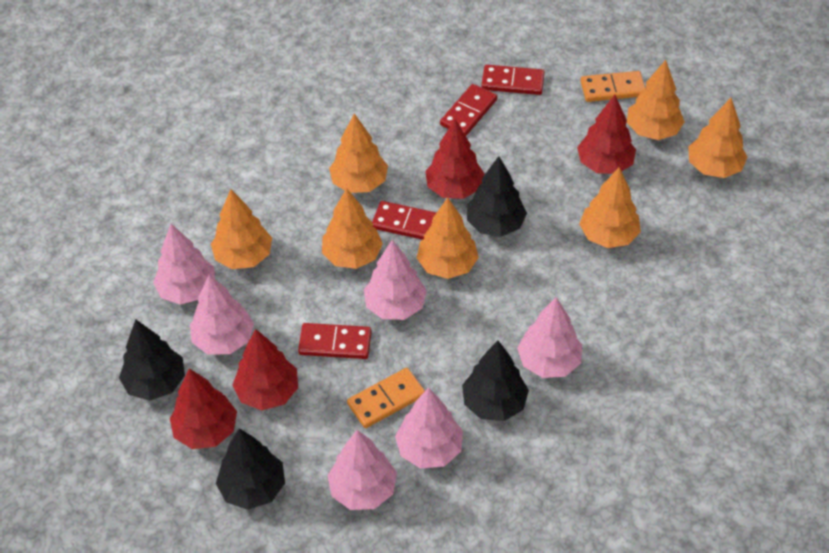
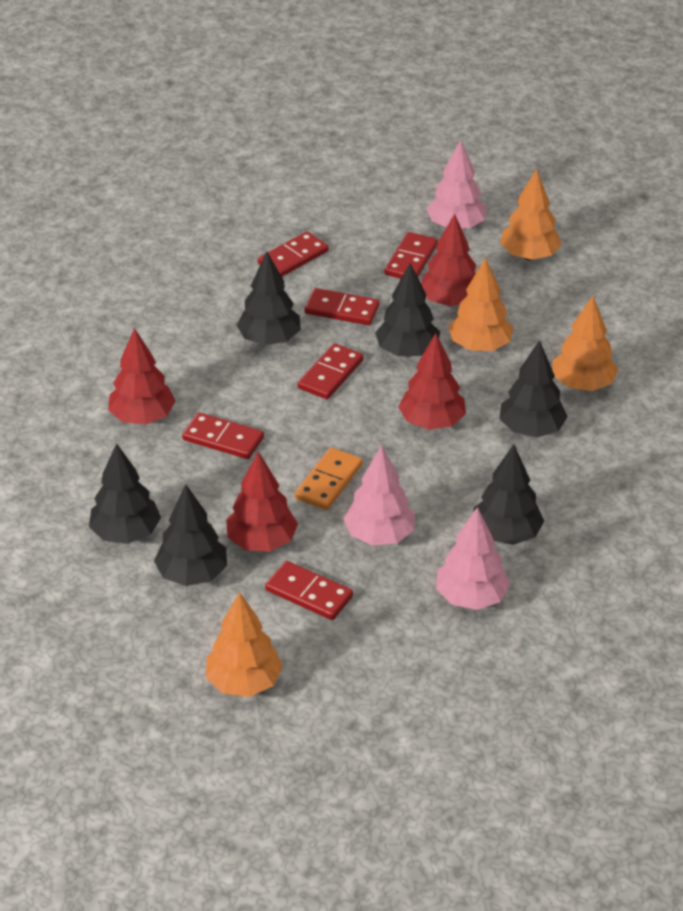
black tree: 4 -> 6
orange domino: 2 -> 1
orange tree: 7 -> 4
pink tree: 6 -> 3
red domino: 4 -> 6

